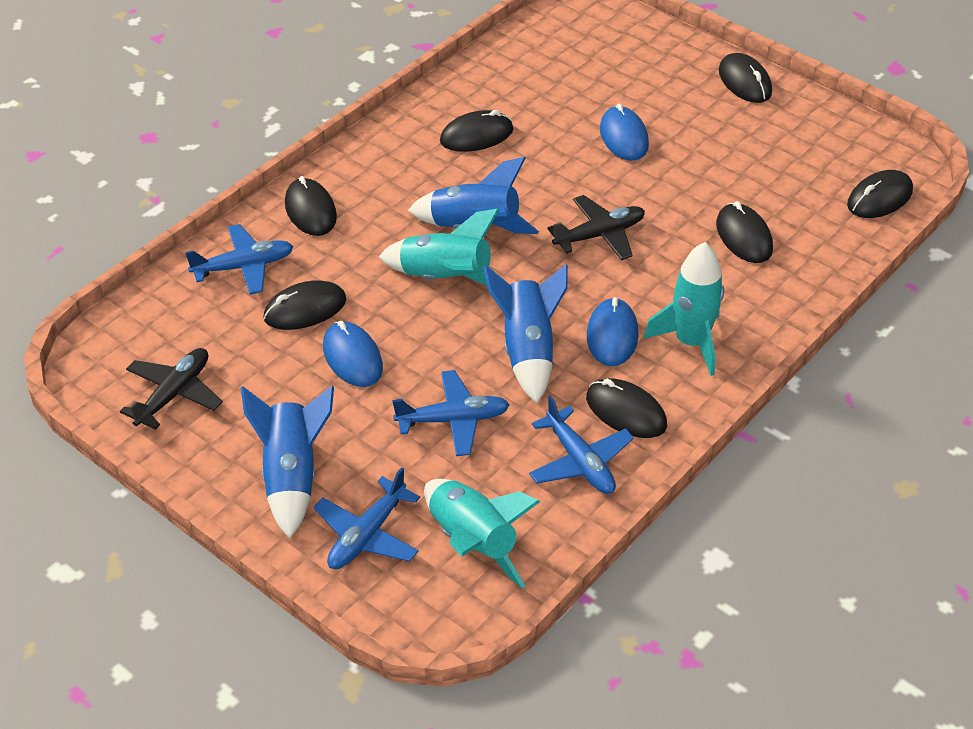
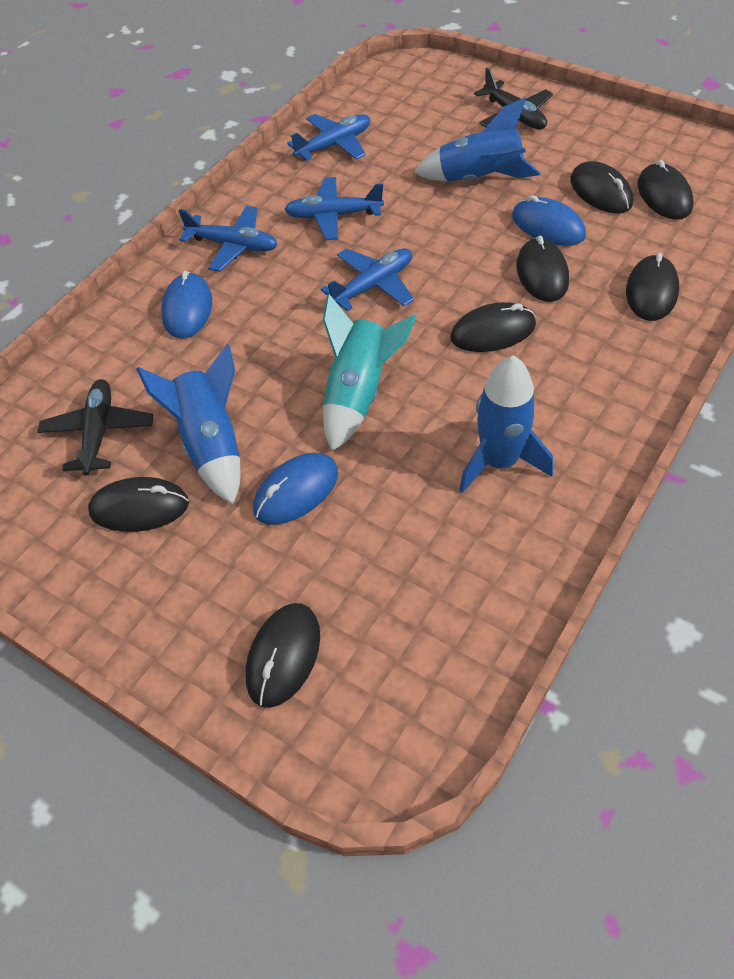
turquoise rocket: 3 -> 1

